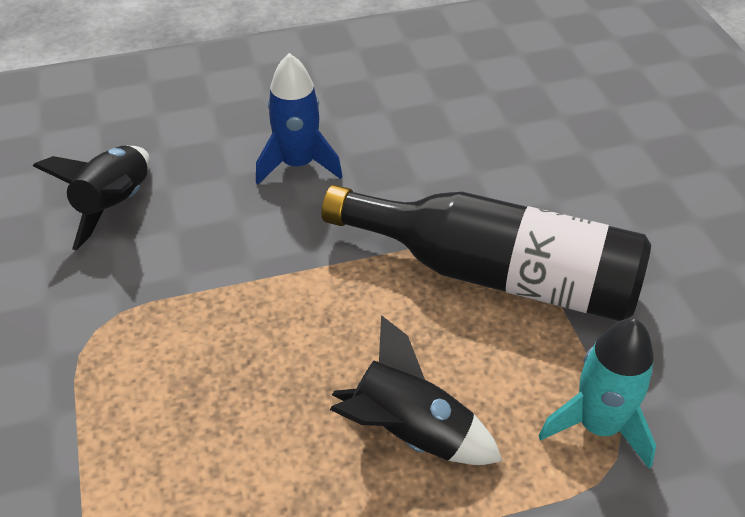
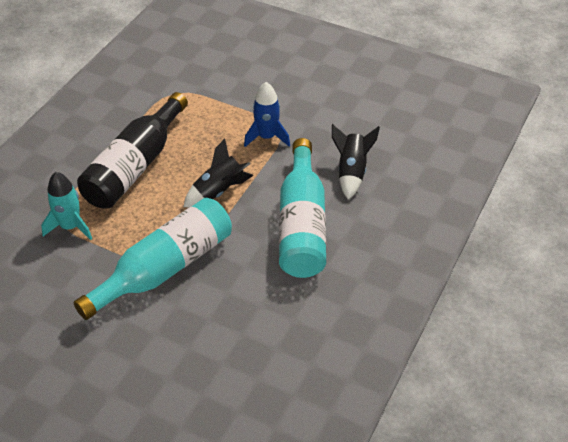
turquoise bottle: 0 -> 2

